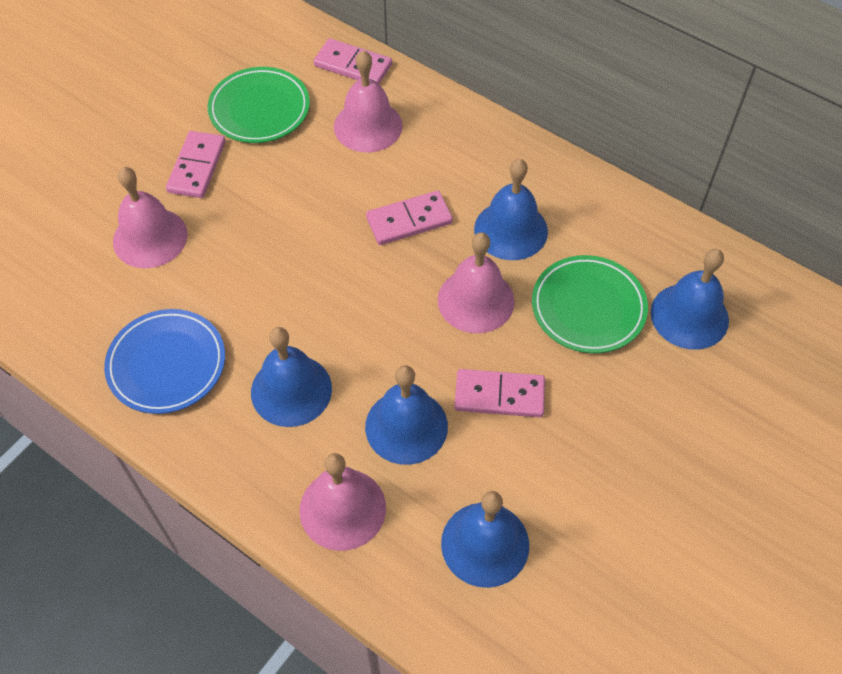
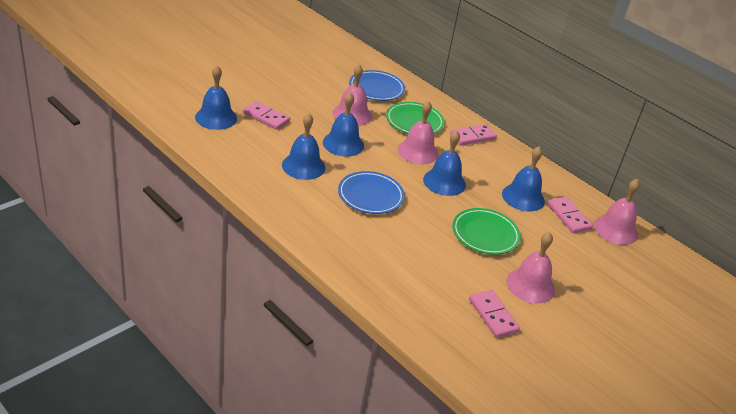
blue plate: 1 -> 2

